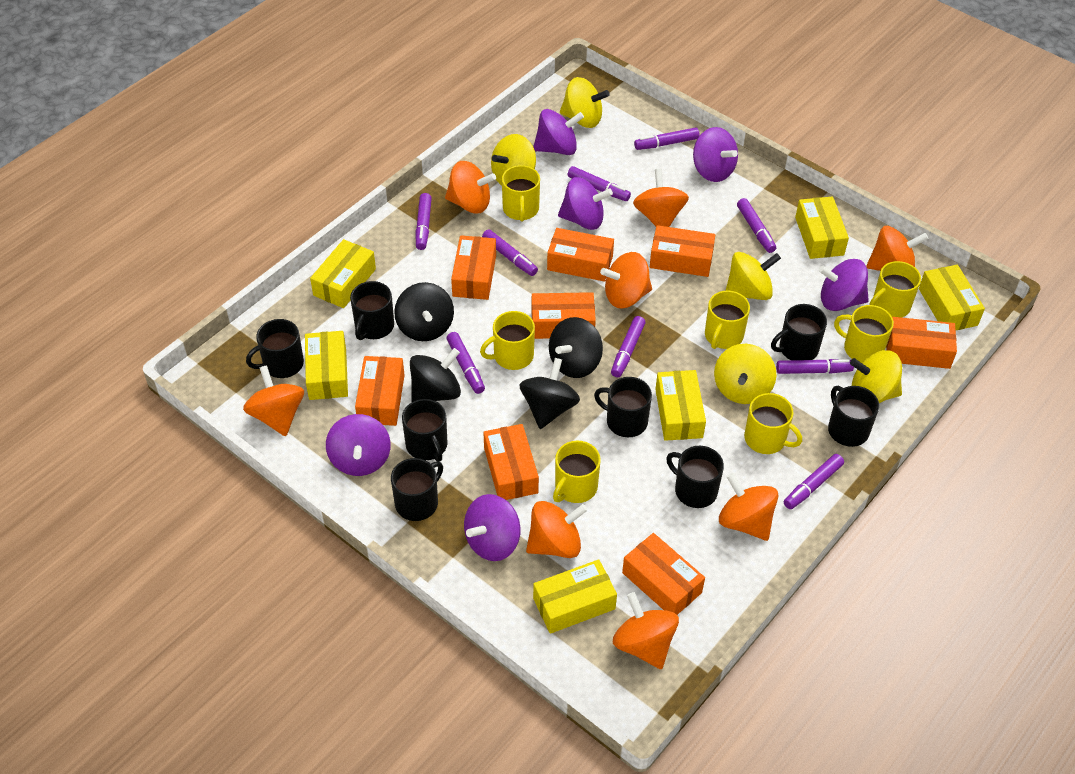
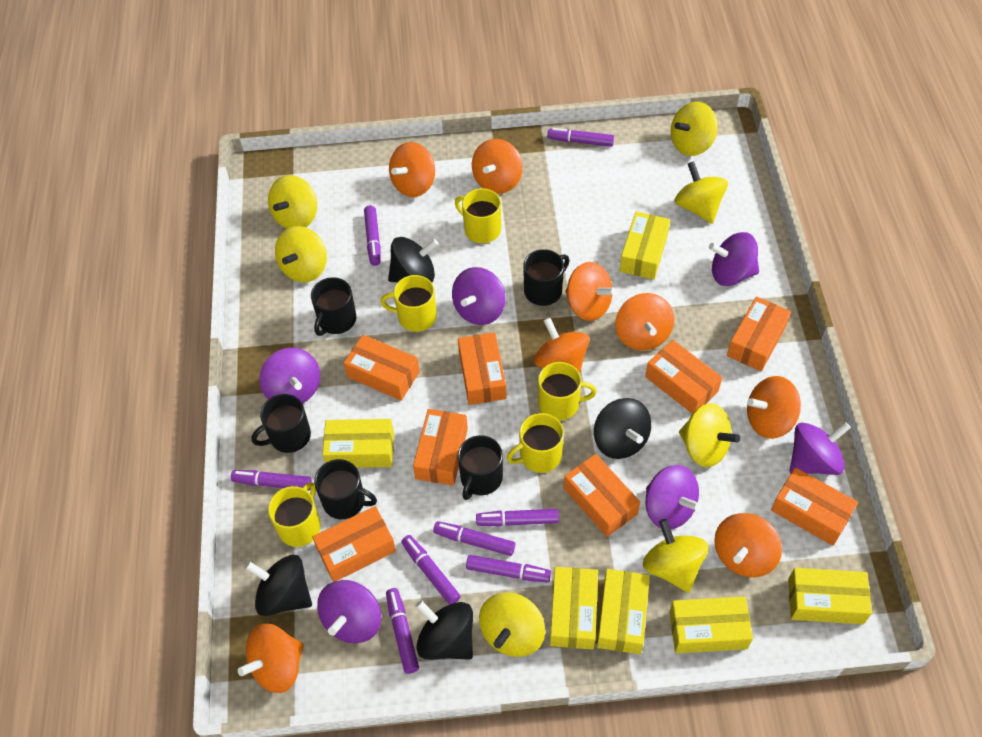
black mug: 8 -> 5
purple marker: 9 -> 8
yellow mug: 7 -> 5
yellow spinning top: 5 -> 7

